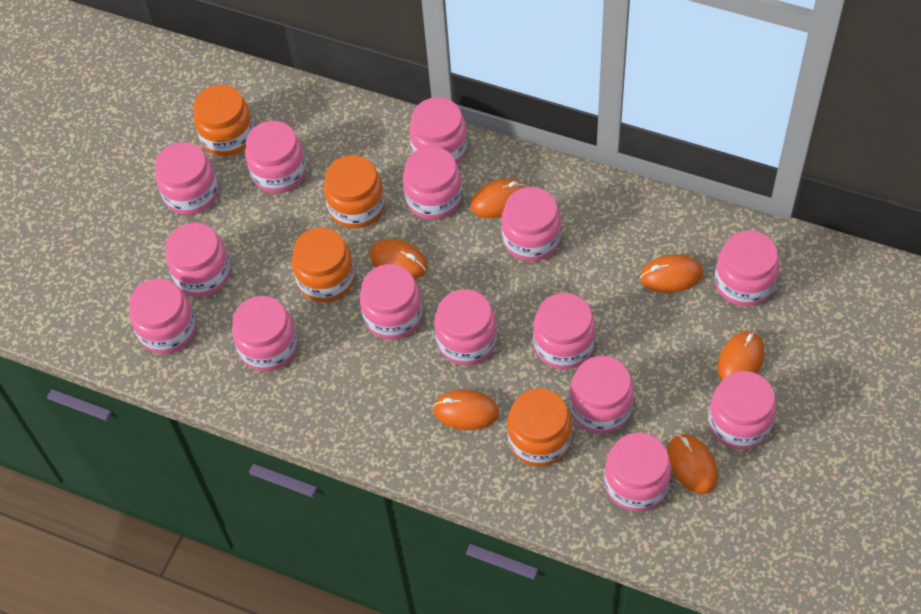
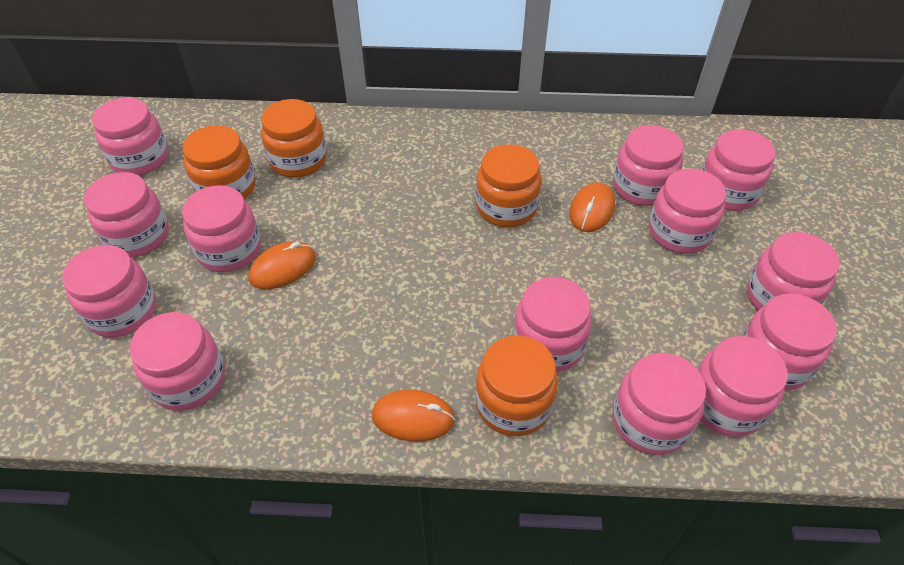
orange mouse: 6 -> 3
pink jar: 15 -> 13

